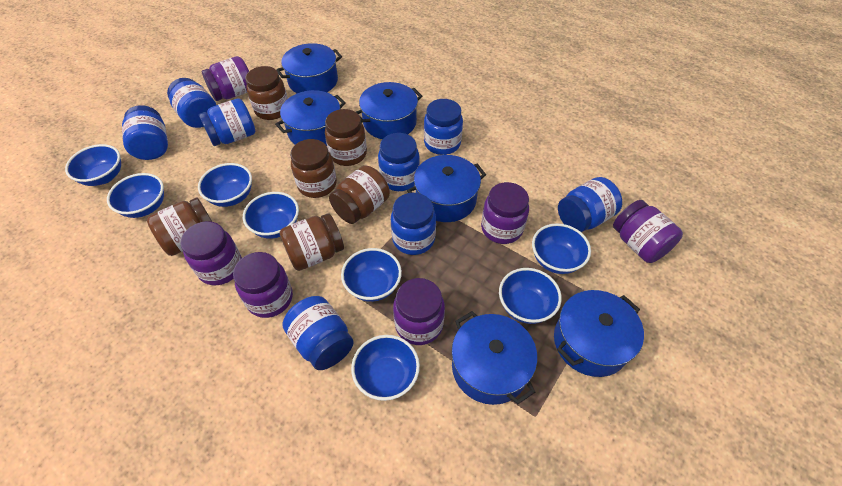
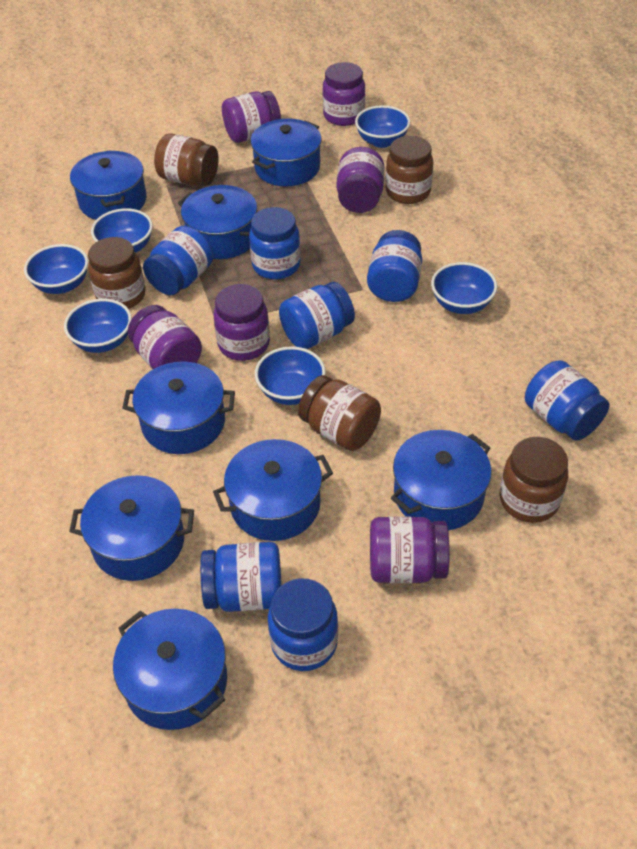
blue bowl: 8 -> 6
blue jar: 8 -> 7
blue pot: 6 -> 8
brown jar: 6 -> 5

